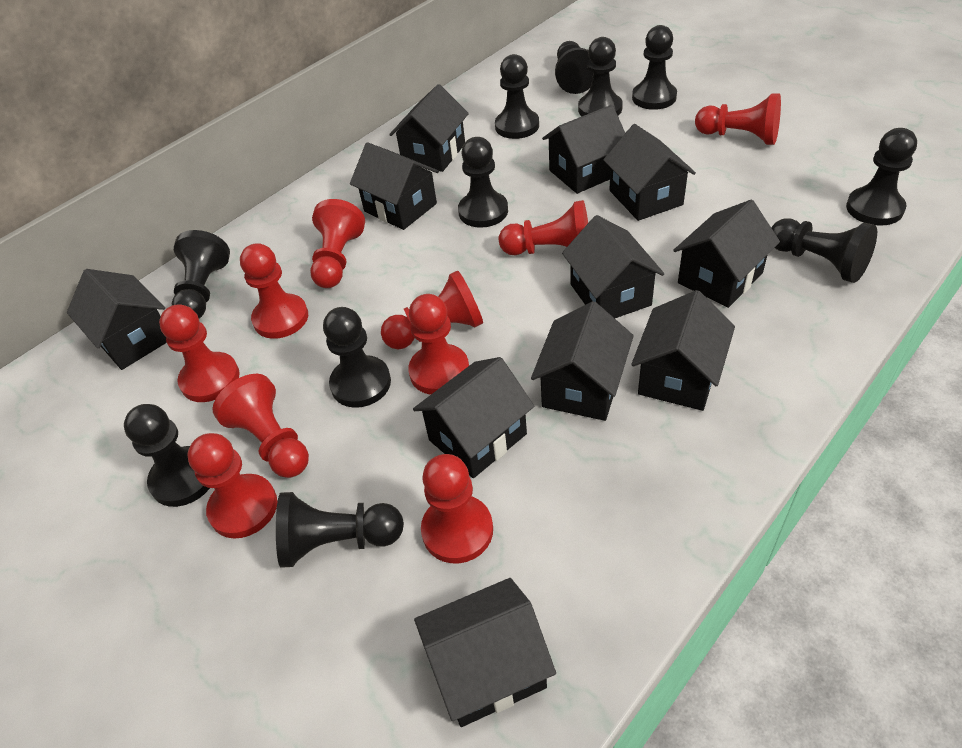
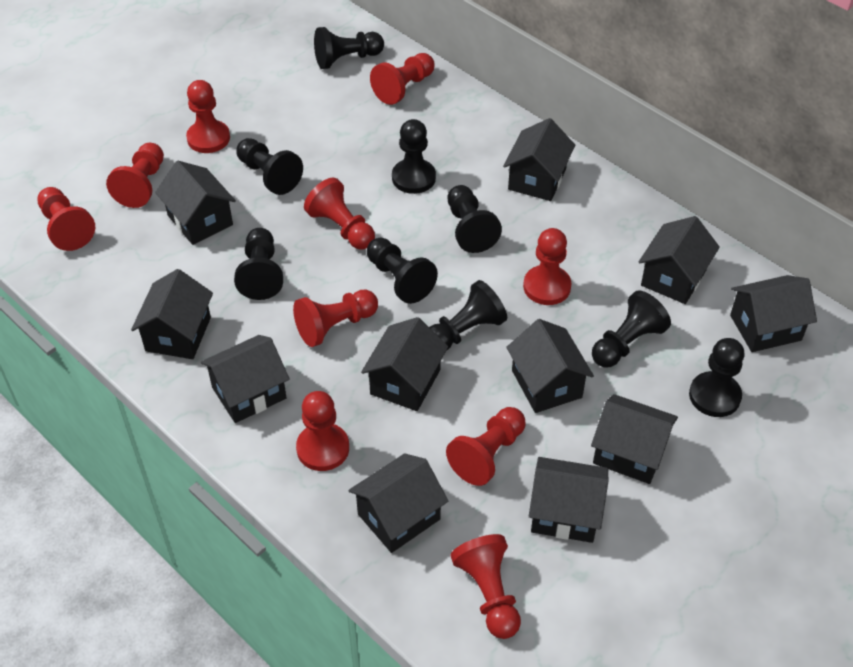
black pawn: 11 -> 9

